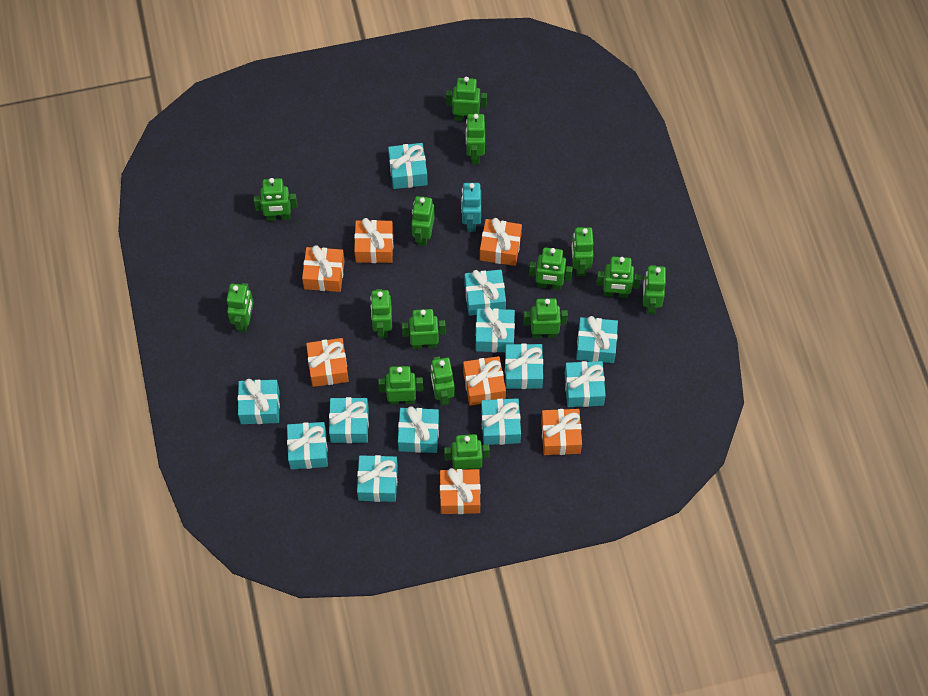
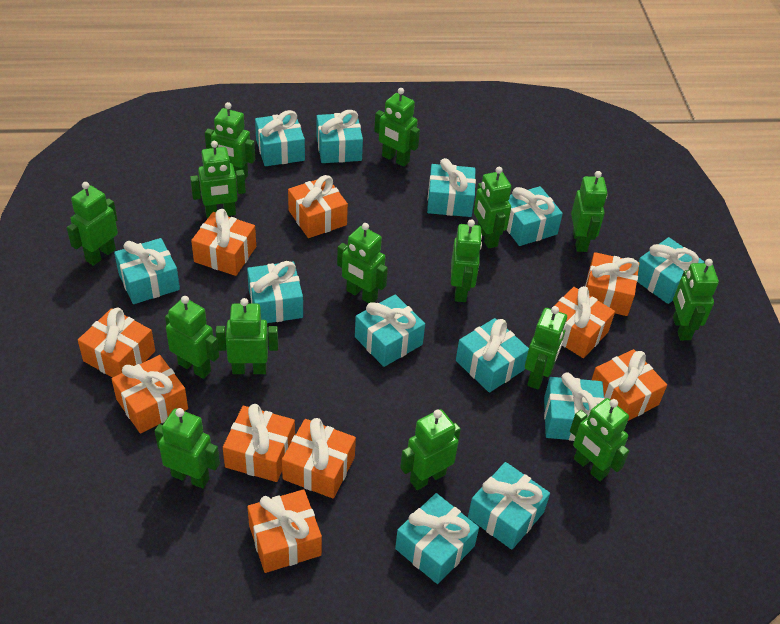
orange gift: 7 -> 10
turquoise robot: 1 -> 0

